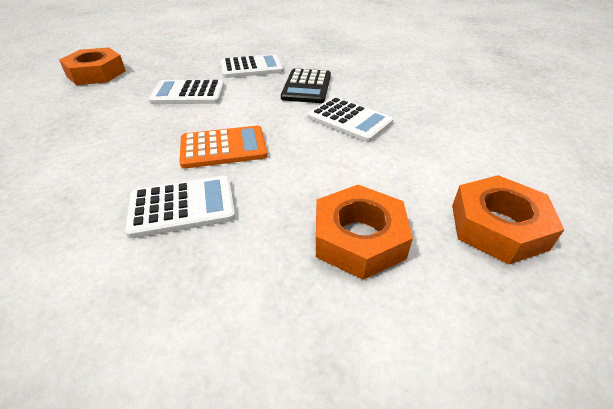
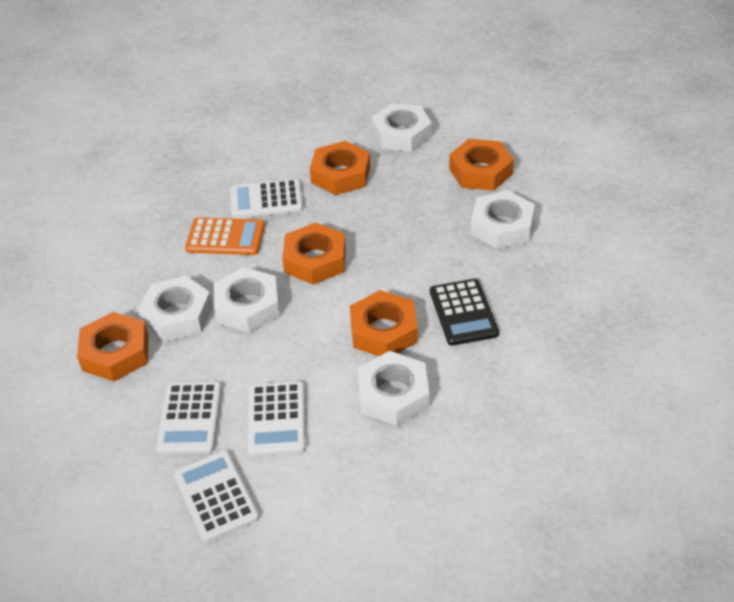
orange nut: 3 -> 5
white nut: 0 -> 5

